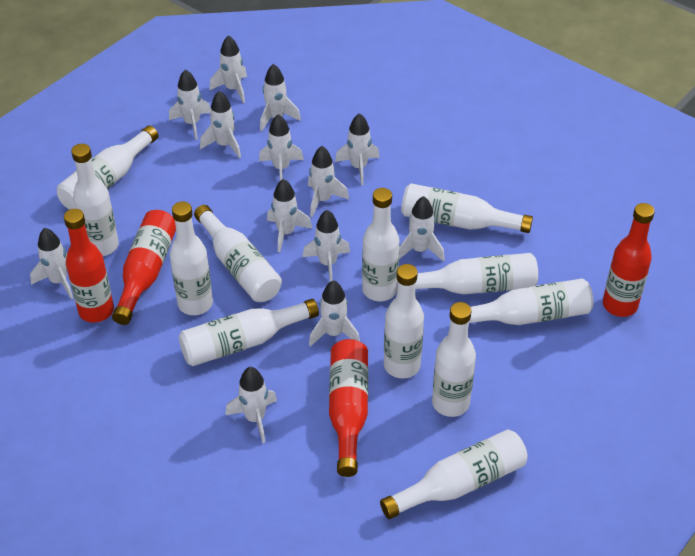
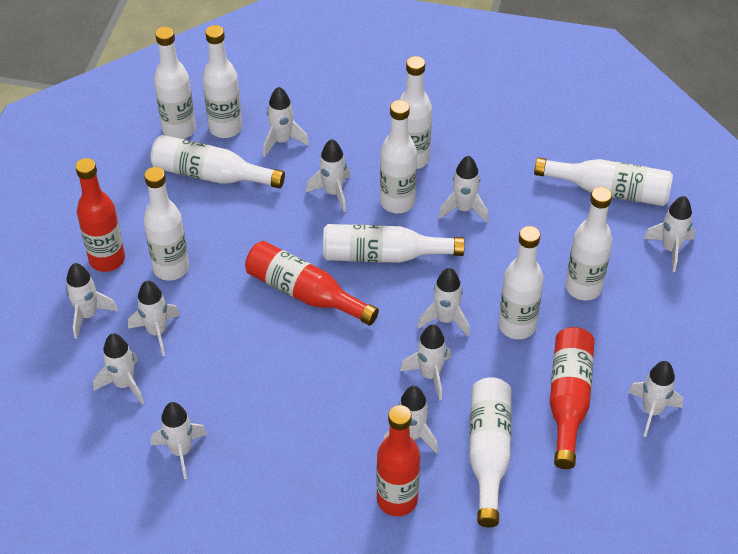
white bottle: 12 -> 11
white rocket: 13 -> 12

